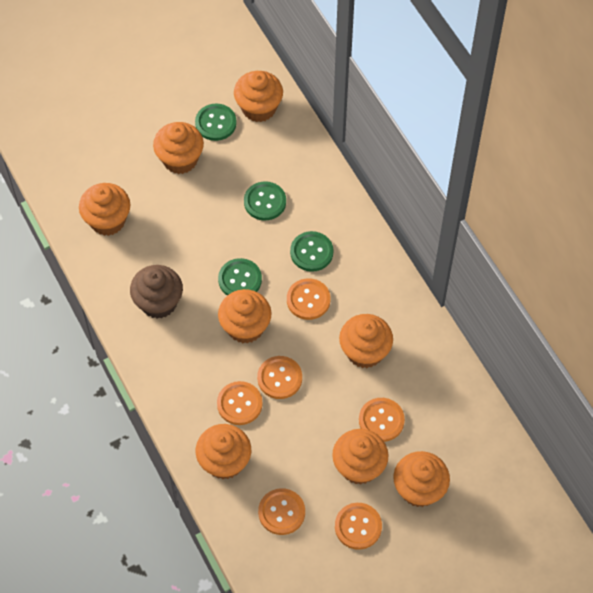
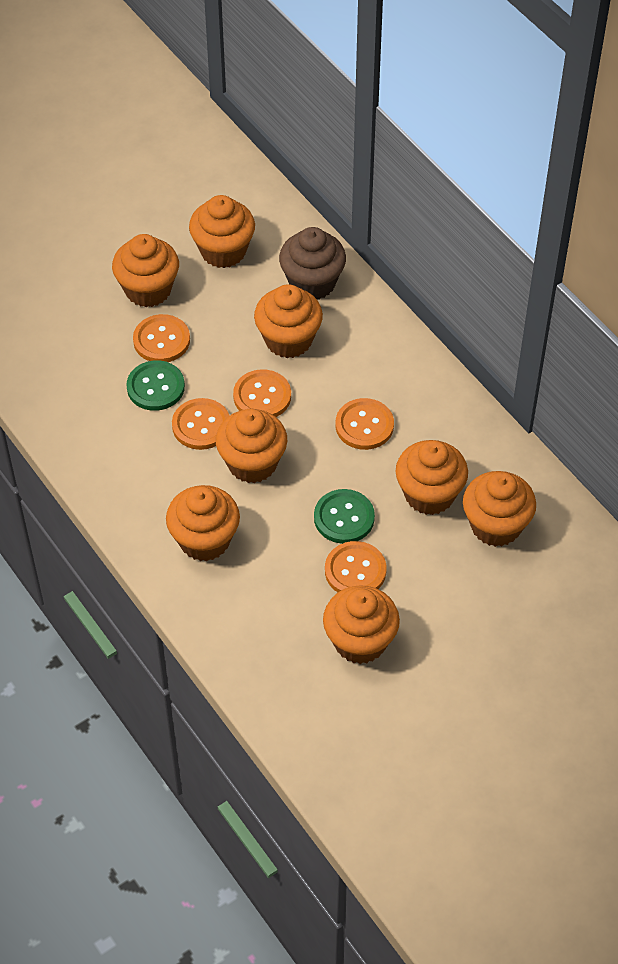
green button: 4 -> 2
orange button: 6 -> 5

